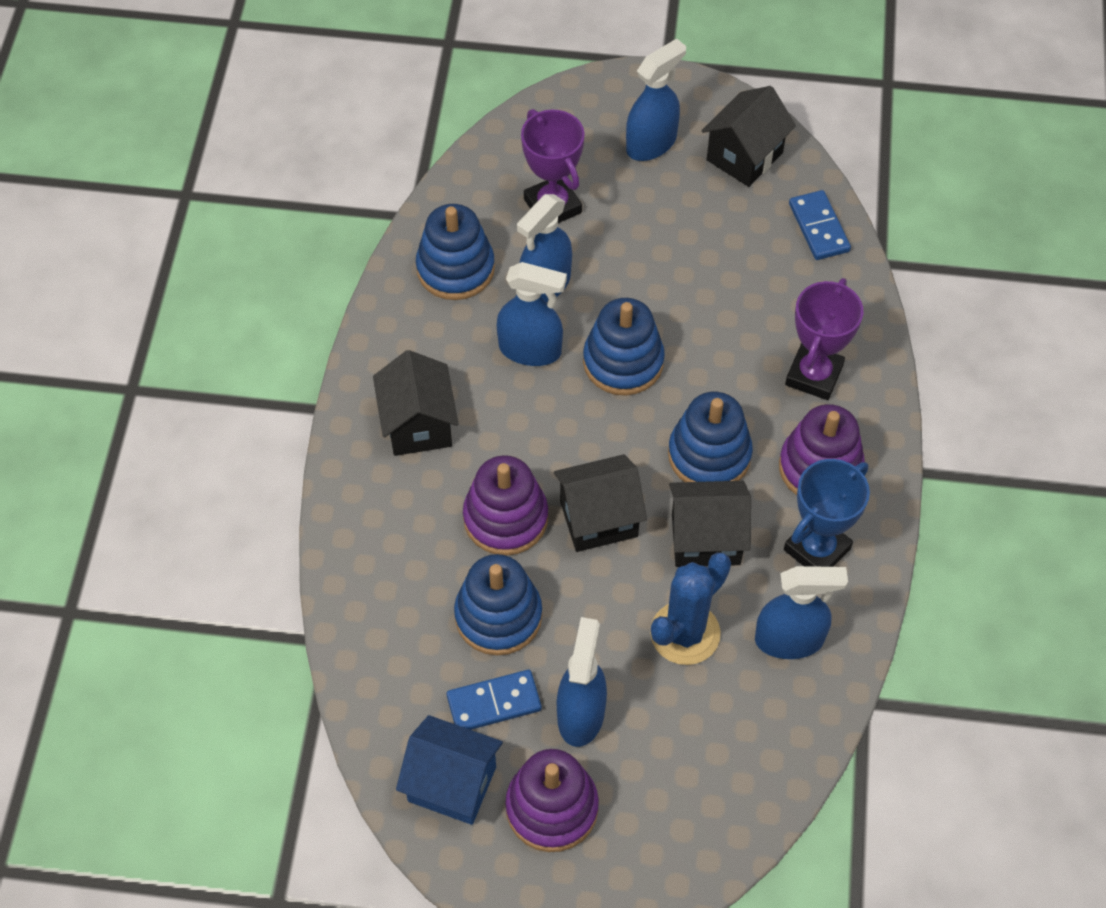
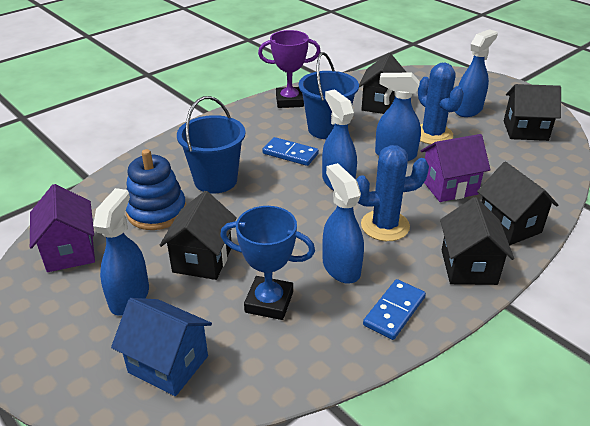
black house: 4 -> 5
blue bucket: 0 -> 2
blue cactus: 1 -> 2
blue stacking toy: 4 -> 1
purple house: 0 -> 2
purple stacking toy: 3 -> 0
purple trophy: 2 -> 1

